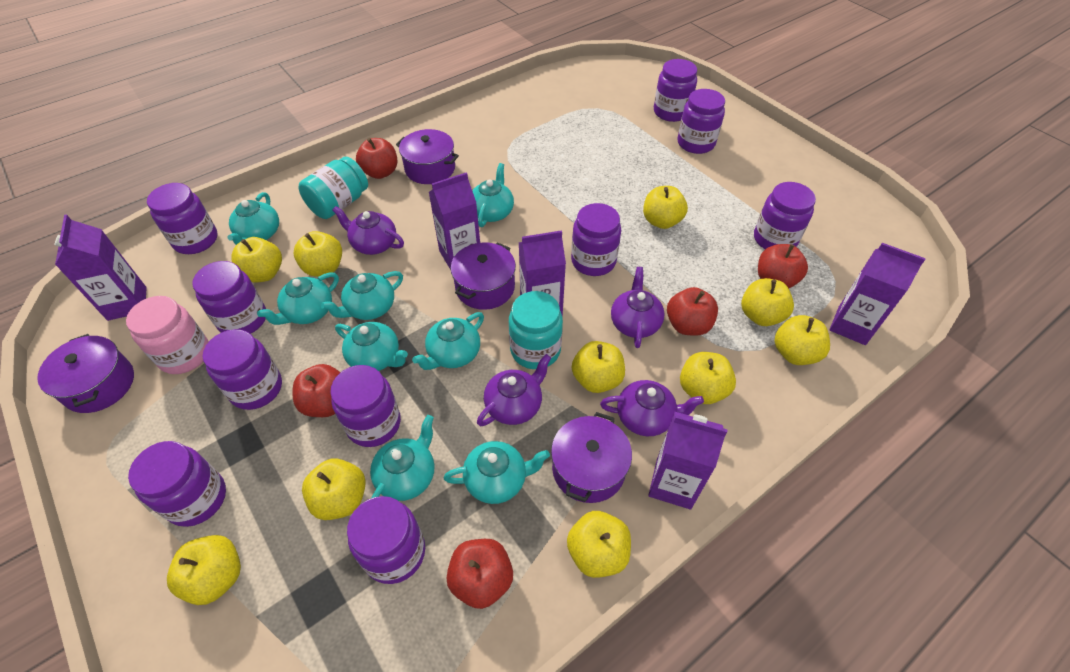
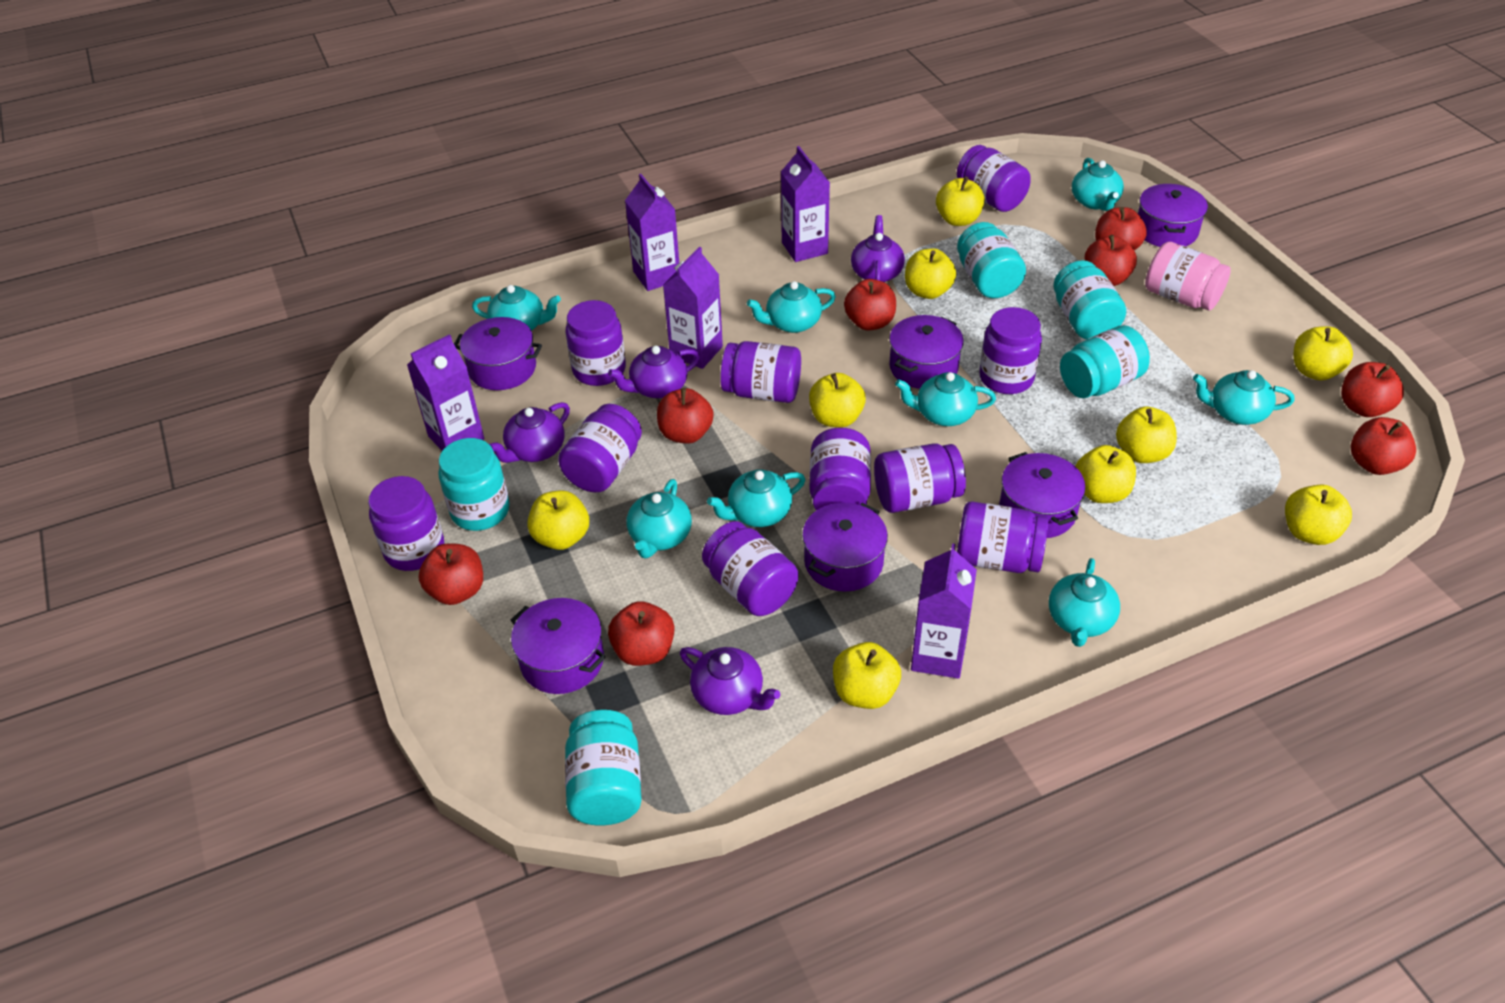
purple pot: 4 -> 6
red apple: 5 -> 8
turquoise jar: 2 -> 5
yellow apple: 10 -> 9

